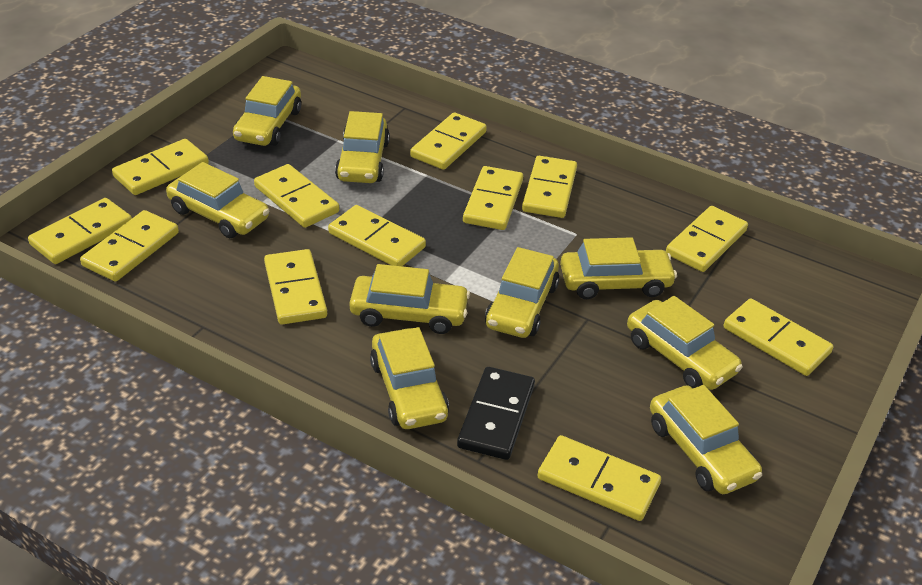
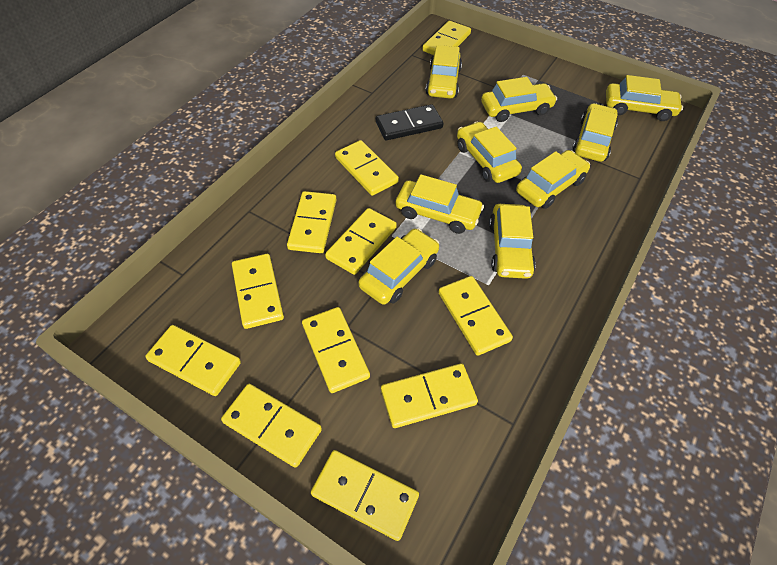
yellow domino: 12 -> 11

